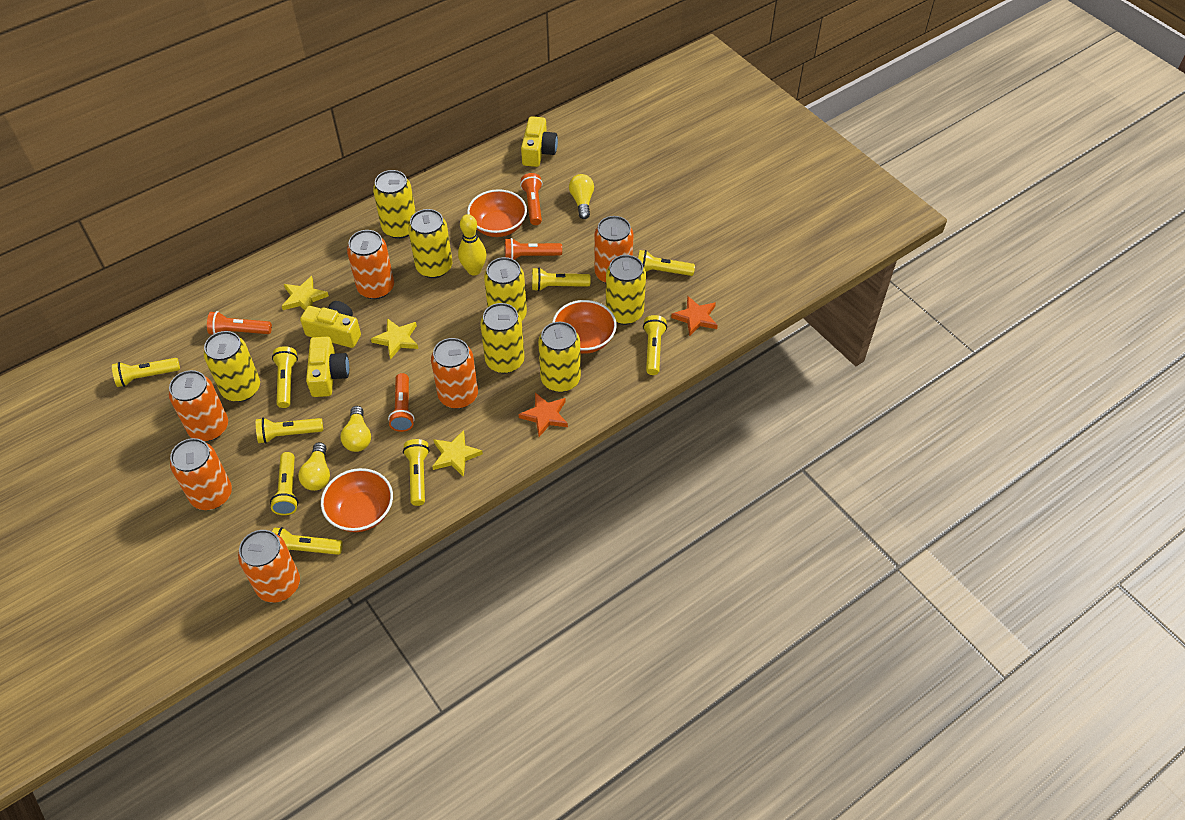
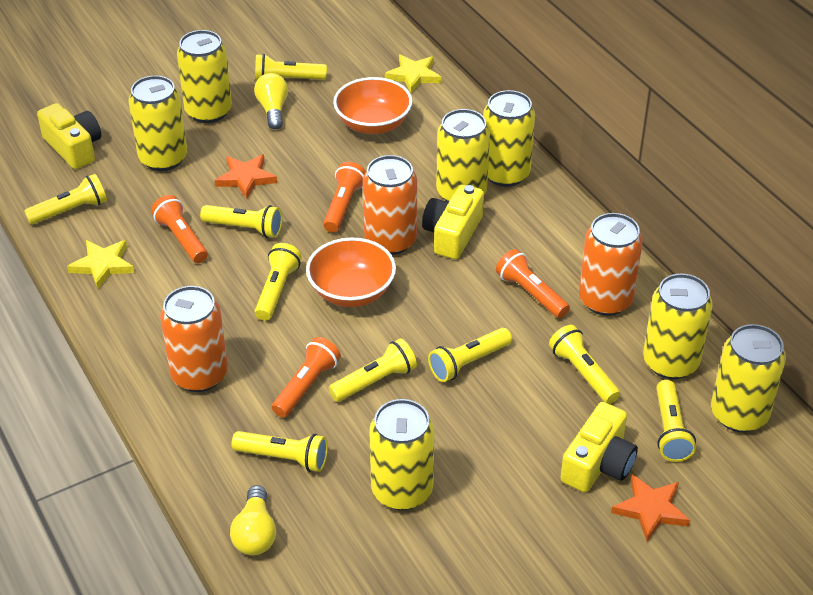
orange bowl: 3 -> 2
orange can: 6 -> 3
yellow bowling pin: 1 -> 0
yellow light bulb: 3 -> 2
yellow star: 3 -> 2

